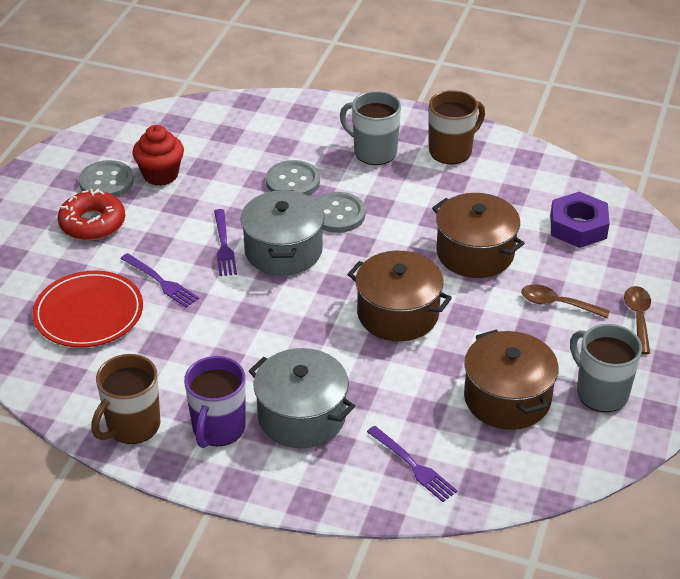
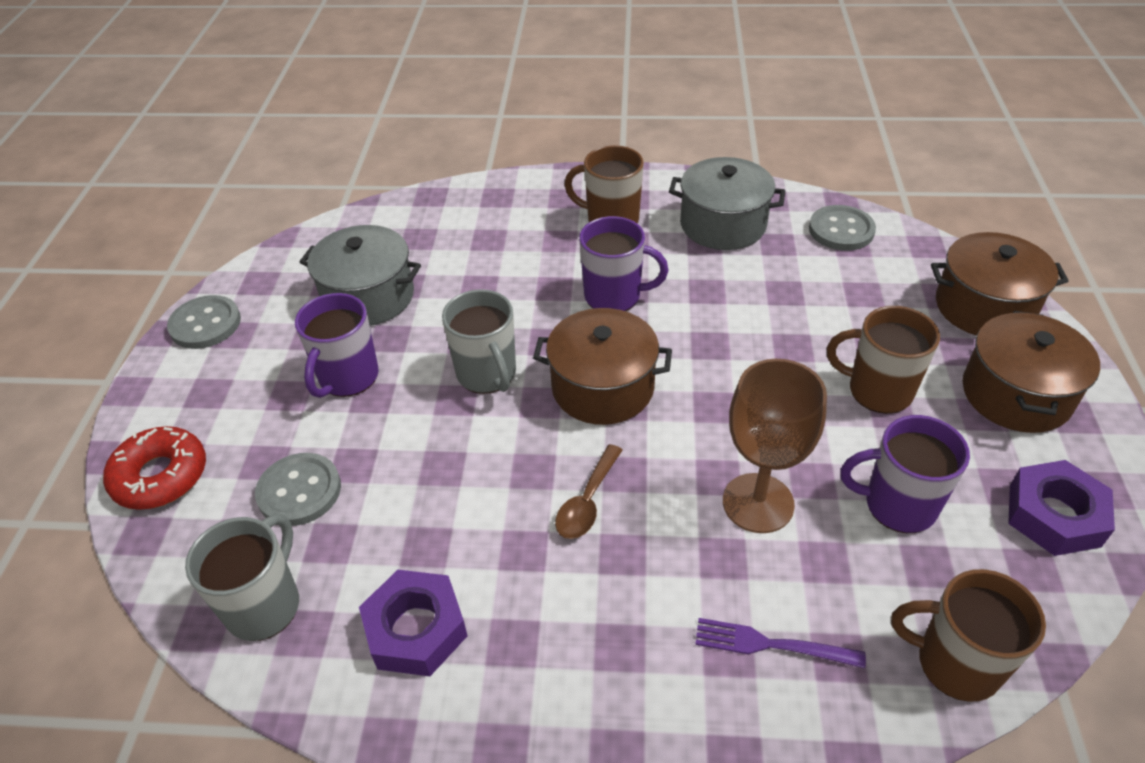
brown goblet: 0 -> 1
brown mug: 2 -> 3
brown spoon: 2 -> 1
purple fork: 3 -> 1
purple mug: 1 -> 3
purple nut: 1 -> 2
red cupcake: 1 -> 0
red plate: 1 -> 0

